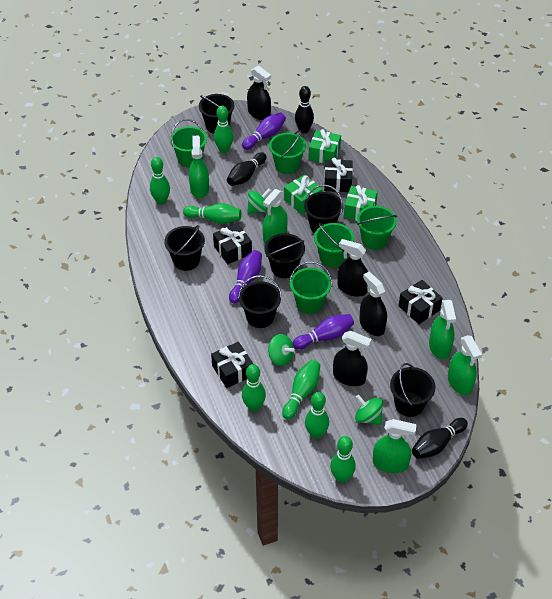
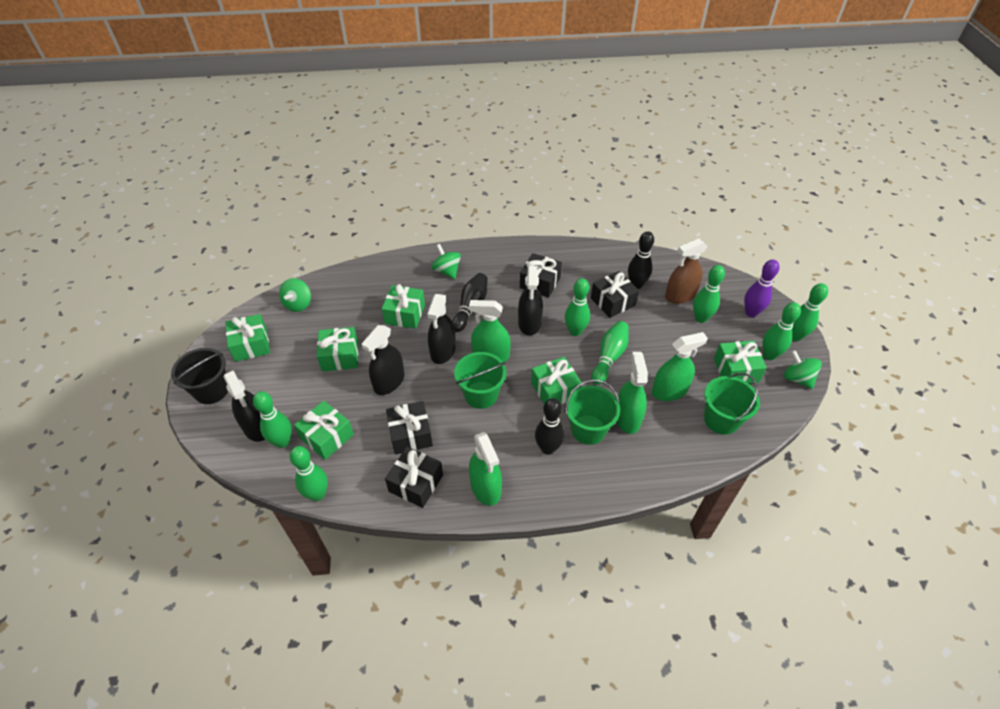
black bucket: 6 -> 1
brown spray bottle: 0 -> 1
green bucket: 5 -> 3
green gift: 3 -> 6
green spray bottle: 5 -> 4
purple bowling pin: 3 -> 1

